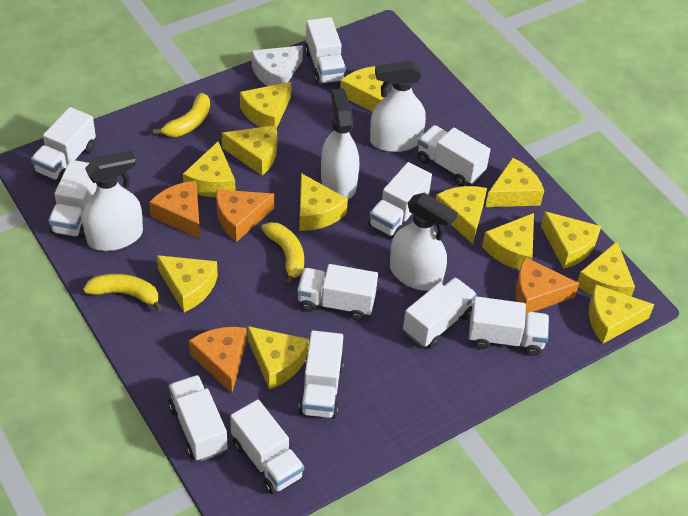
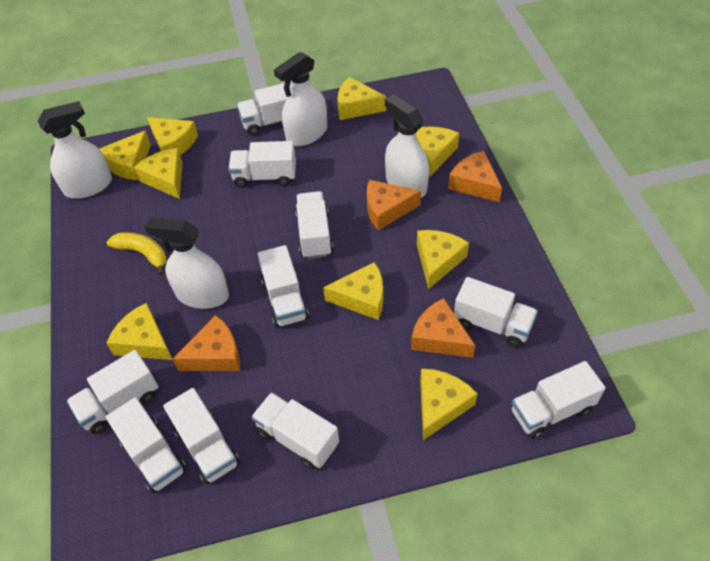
white cheese: 1 -> 0
white truck: 11 -> 10
yellow banana: 3 -> 1
yellow cheese: 13 -> 9

